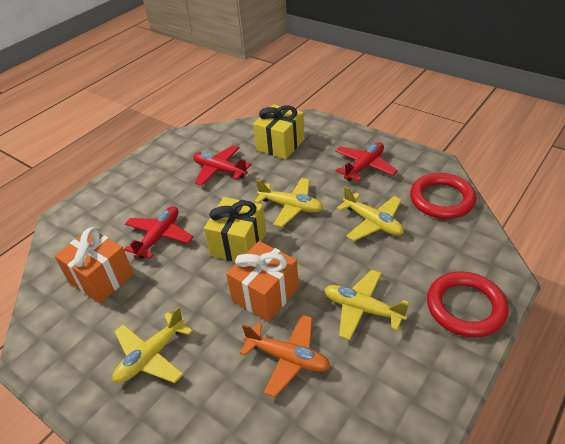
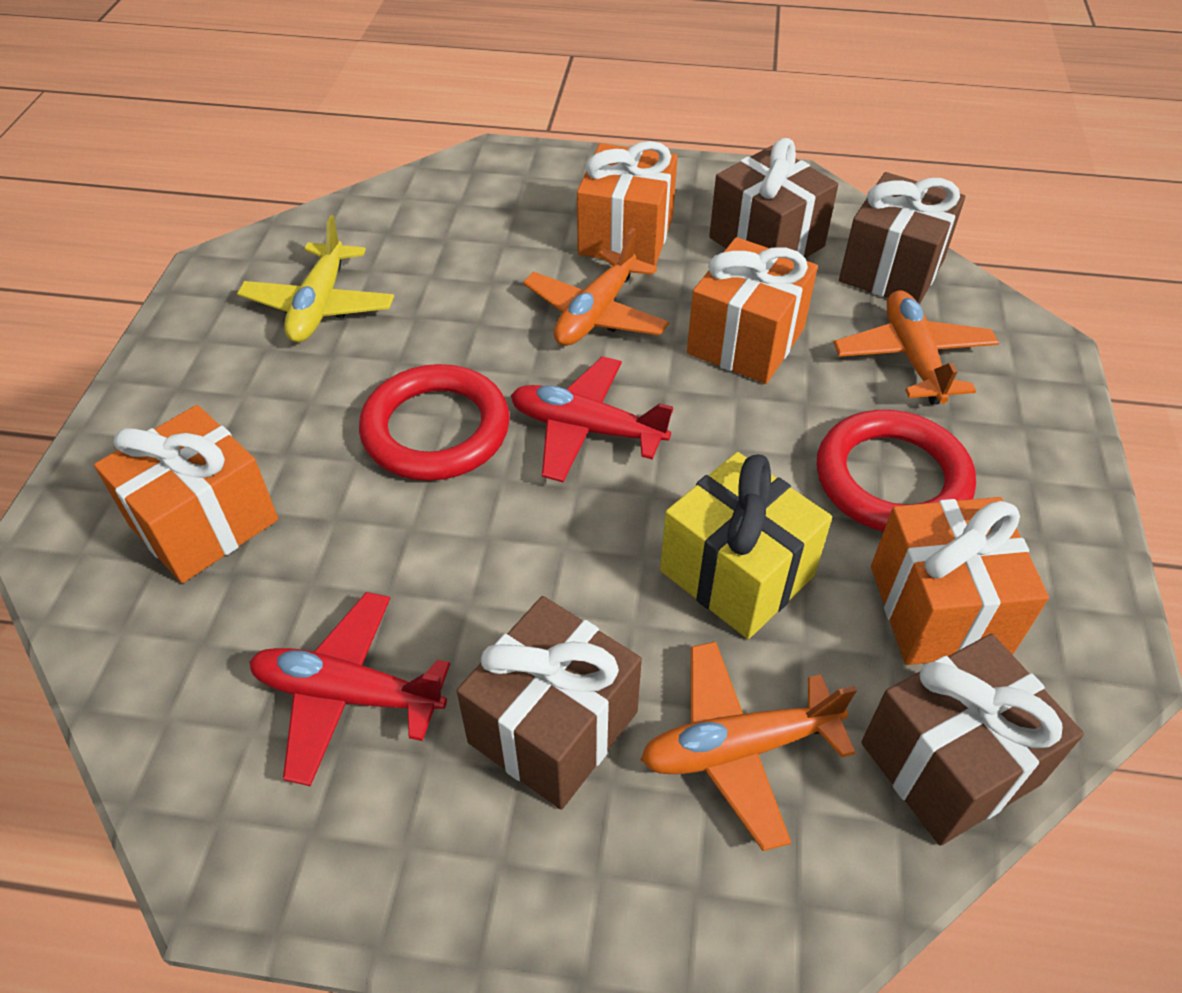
brown gift: 0 -> 4
orange gift: 2 -> 4
orange plane: 1 -> 3
red plane: 3 -> 2
yellow gift: 2 -> 1
yellow plane: 4 -> 1

